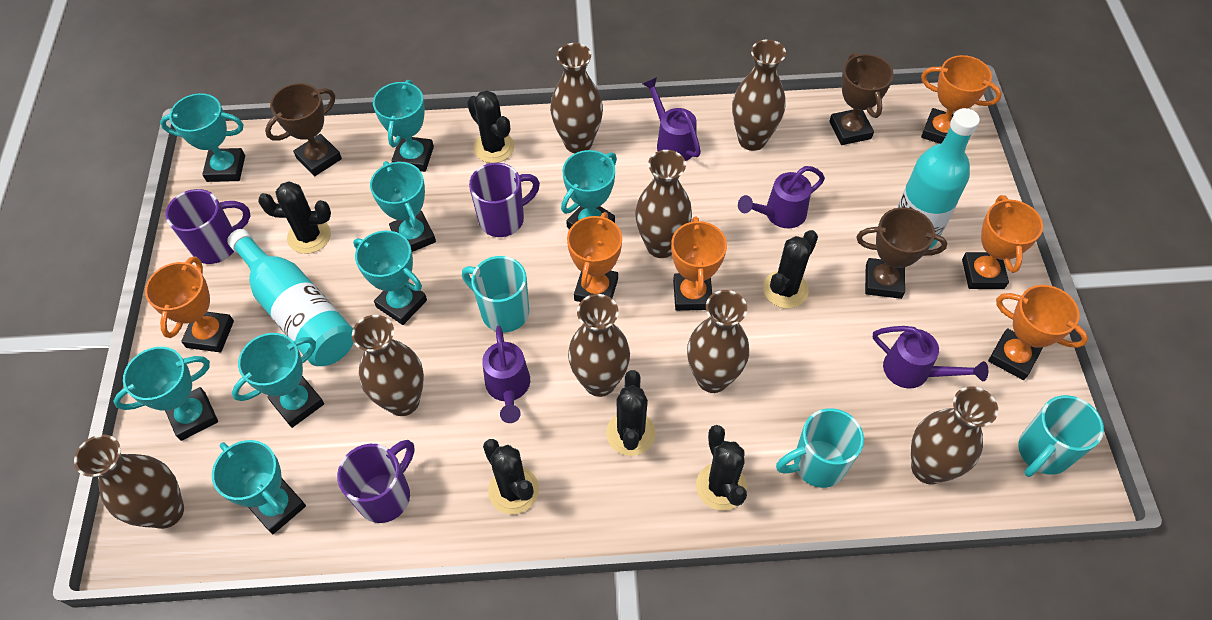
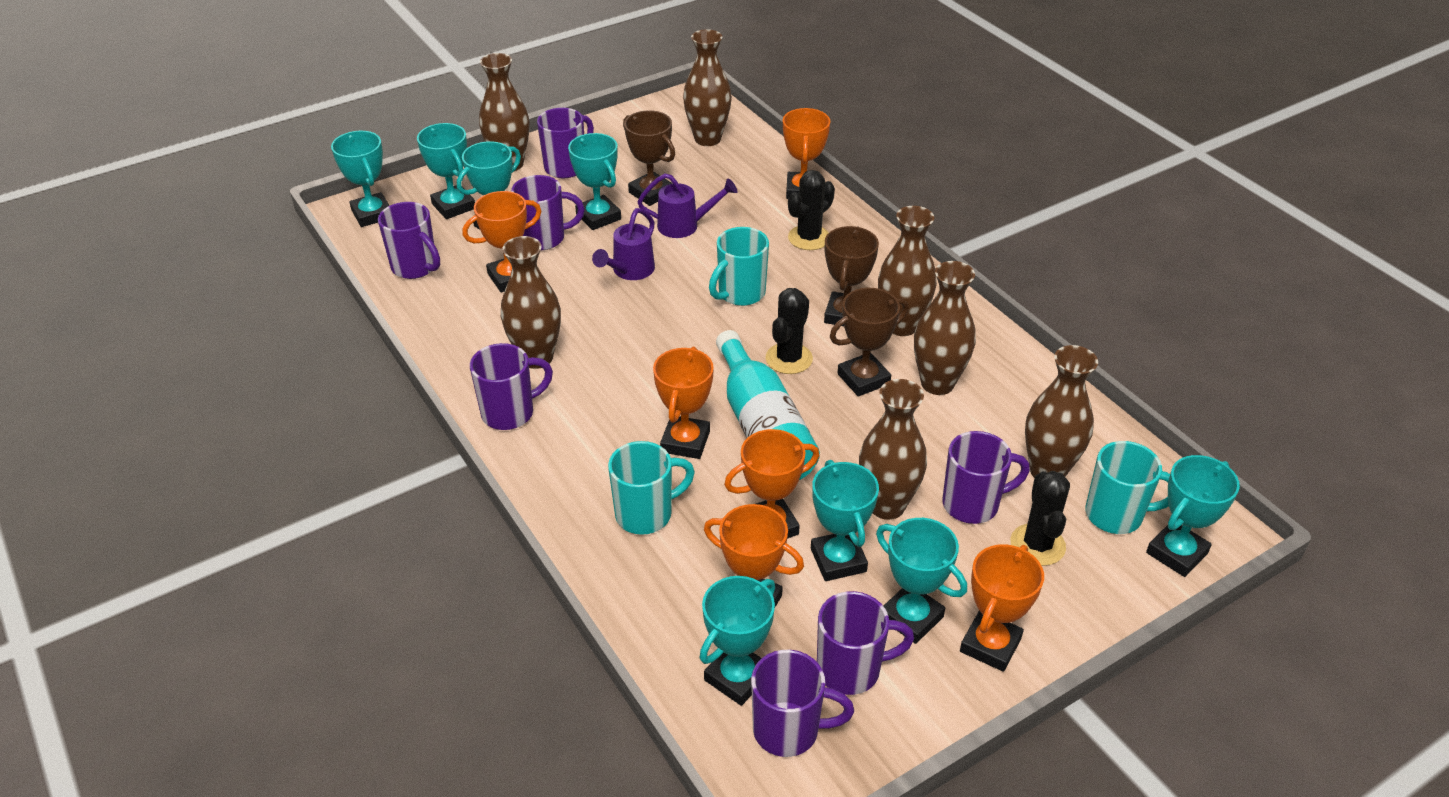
black cactus: 6 -> 3
brown vase: 8 -> 7
purple mug: 3 -> 7
purple watering can: 4 -> 2
turquoise bottle: 2 -> 1

